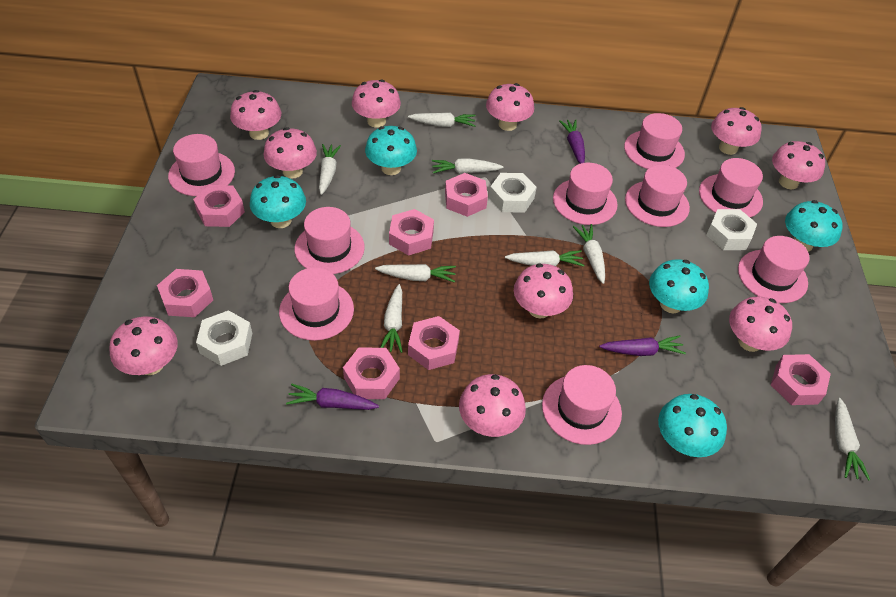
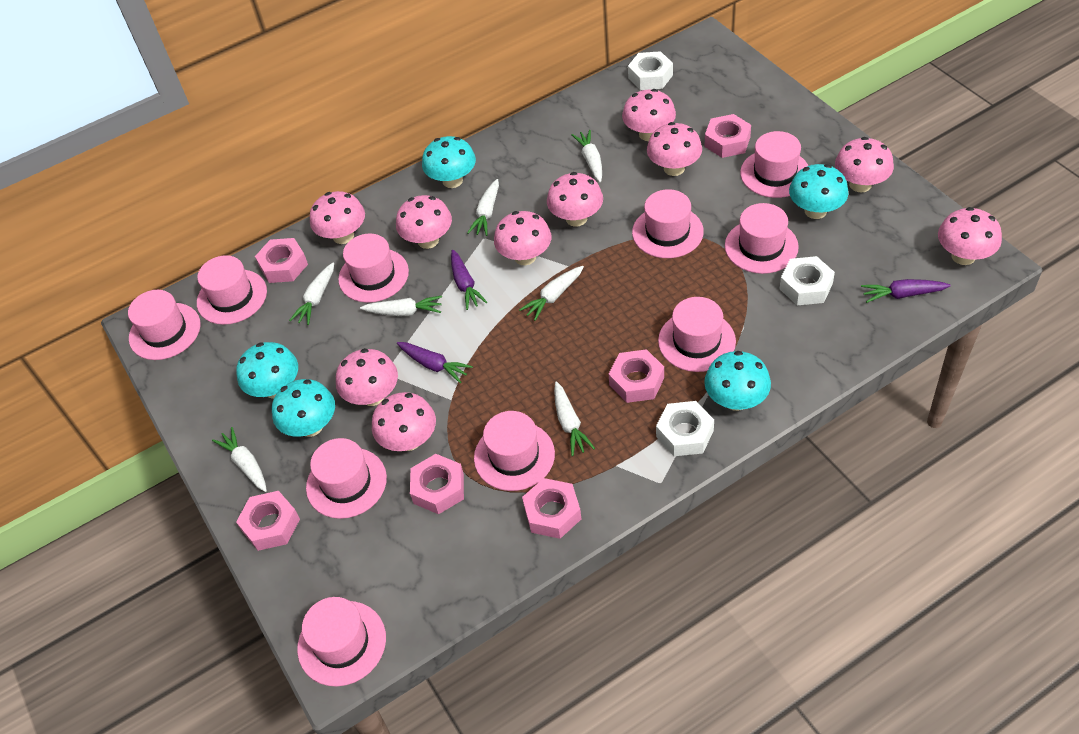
pink hat: 9 -> 10
pink nut: 7 -> 6
white carrot: 8 -> 7

